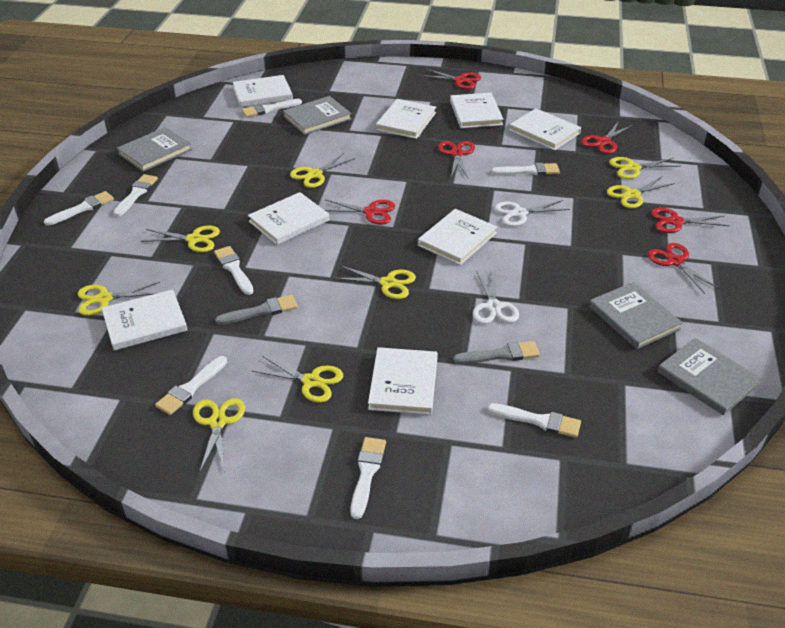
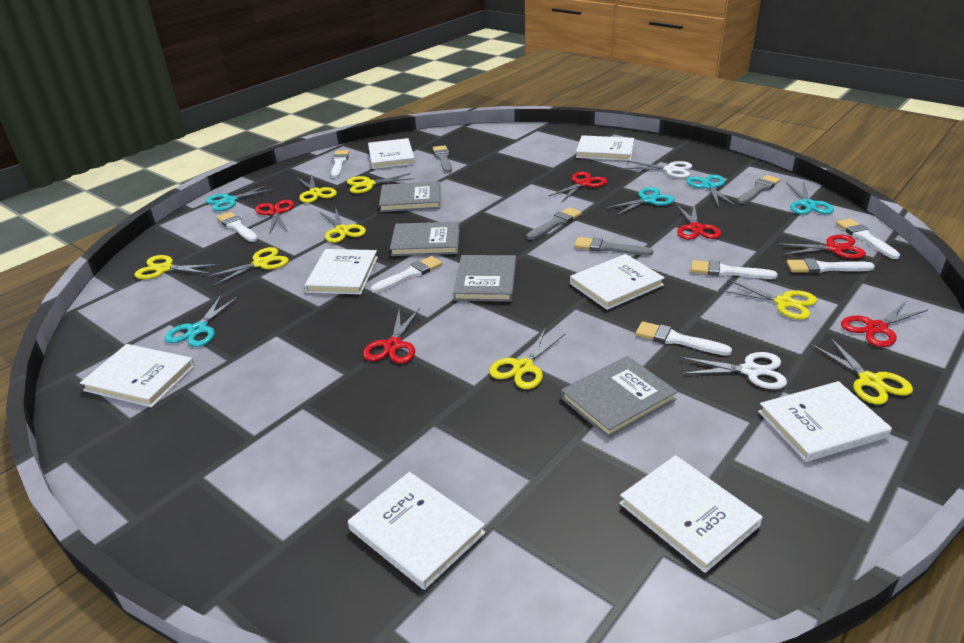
grey brush: 2 -> 4
turquoise scissors: 0 -> 5
white brush: 8 -> 7

